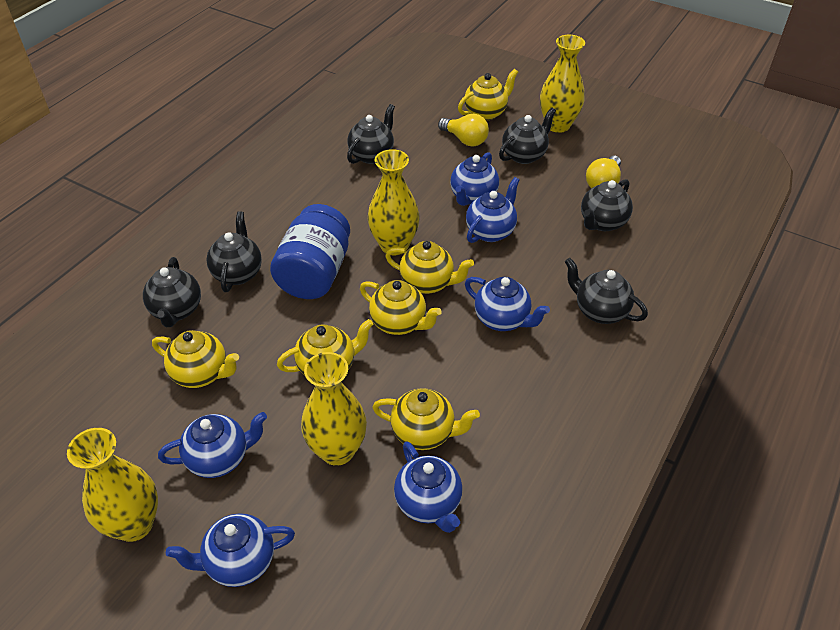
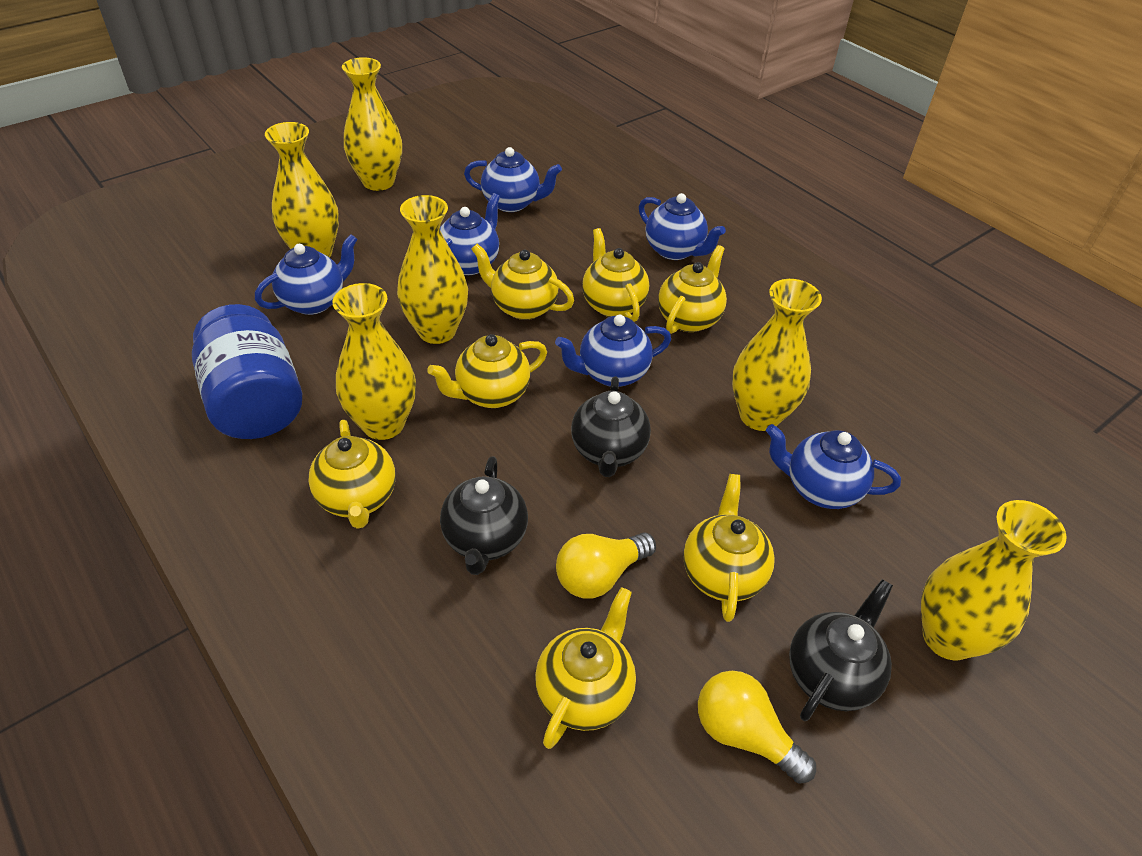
black teapot: 6 -> 3
yellow teapot: 6 -> 7
yellow vase: 4 -> 6

